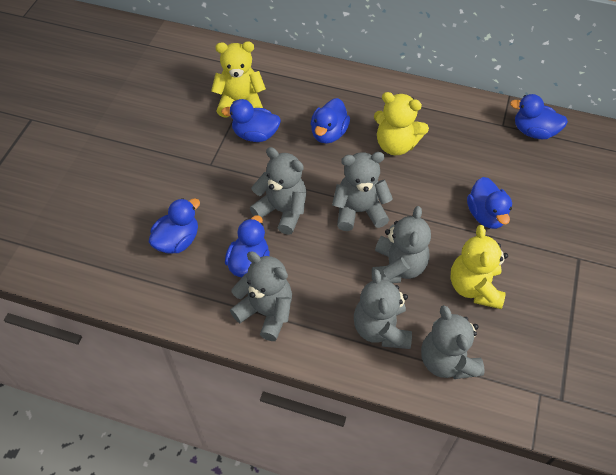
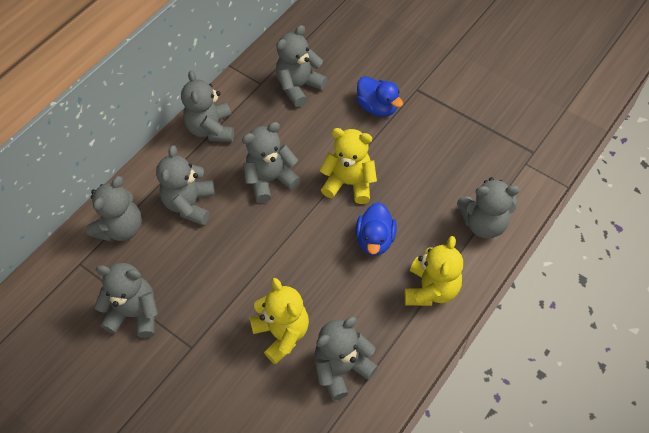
blue duck: 6 -> 2
grey teddy bear: 6 -> 8

